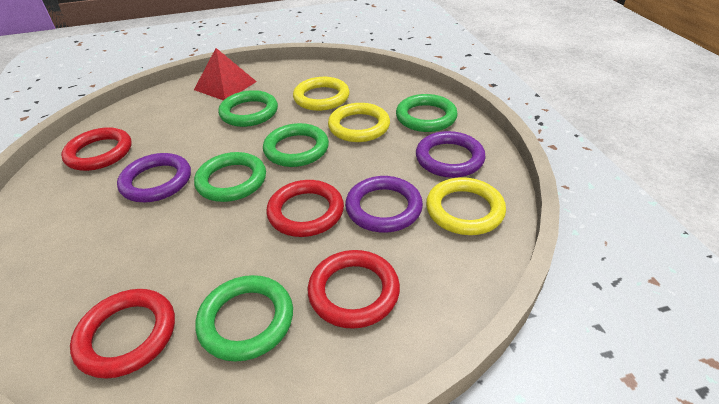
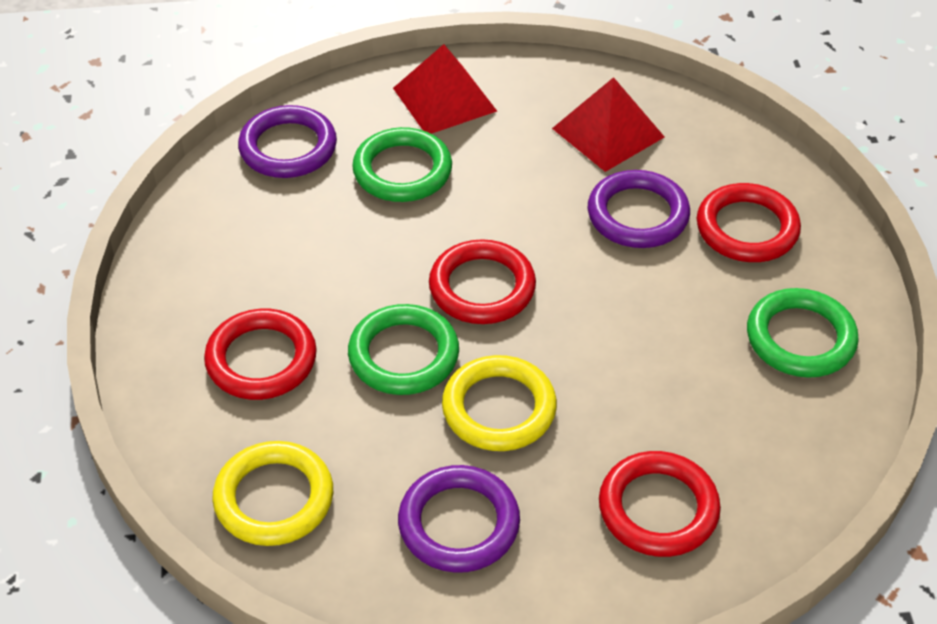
green ring: 5 -> 3
red pyramid: 1 -> 2
yellow ring: 3 -> 2

